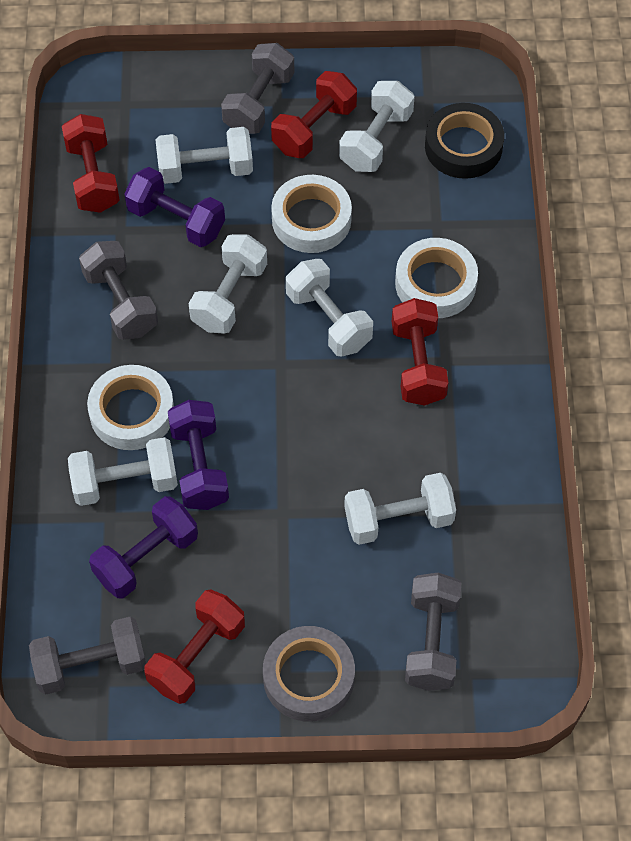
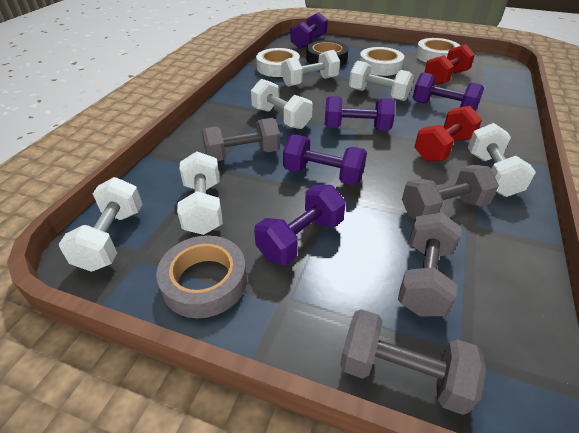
purple dumbbell: 3 -> 5
red dumbbell: 4 -> 2

